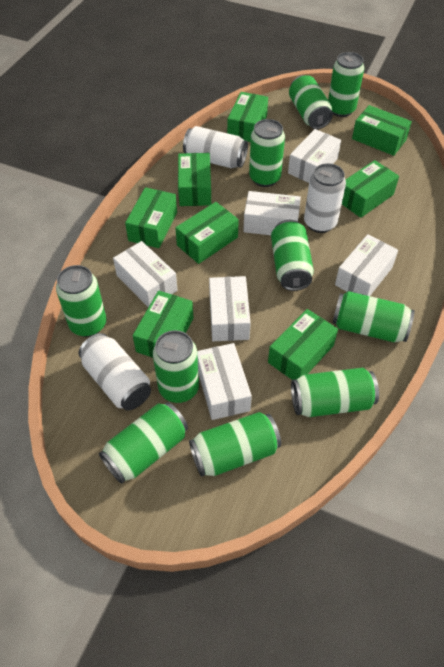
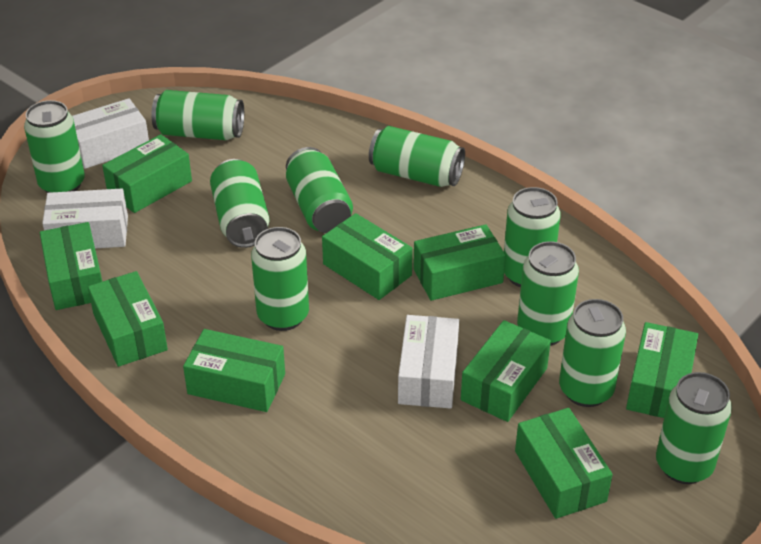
green box: 8 -> 9
white box: 6 -> 3
white can: 3 -> 0

